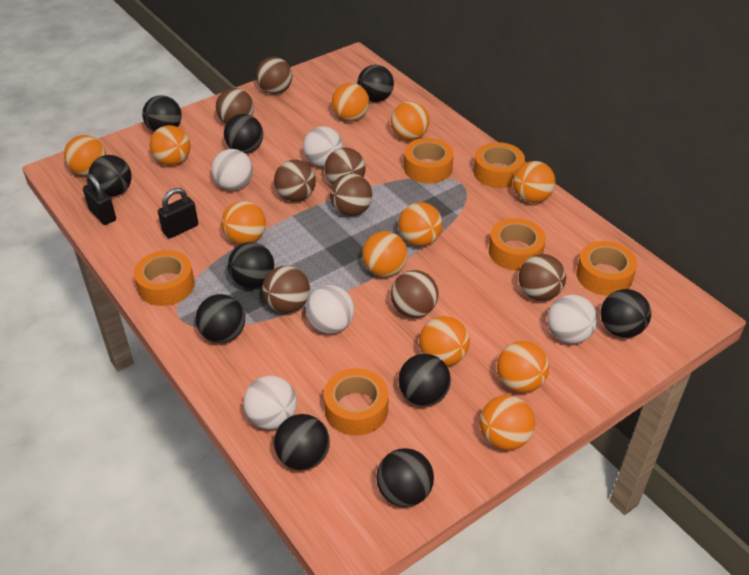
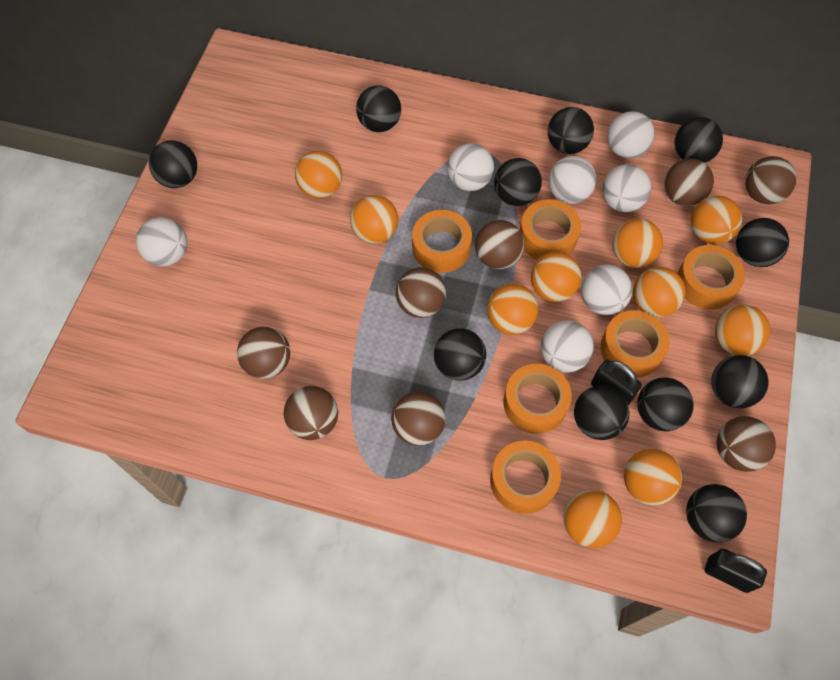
black ball: 10 -> 11
orange ball: 11 -> 10
white ball: 5 -> 7

